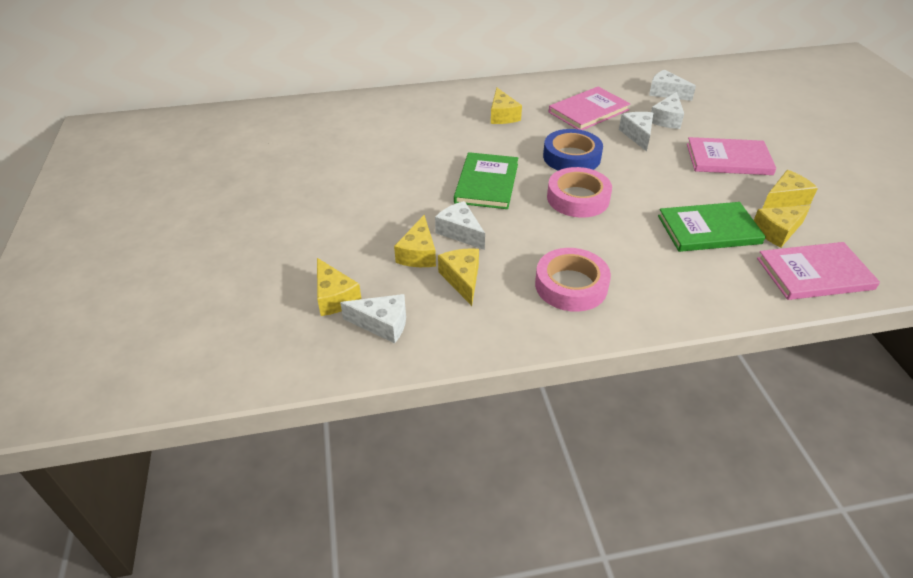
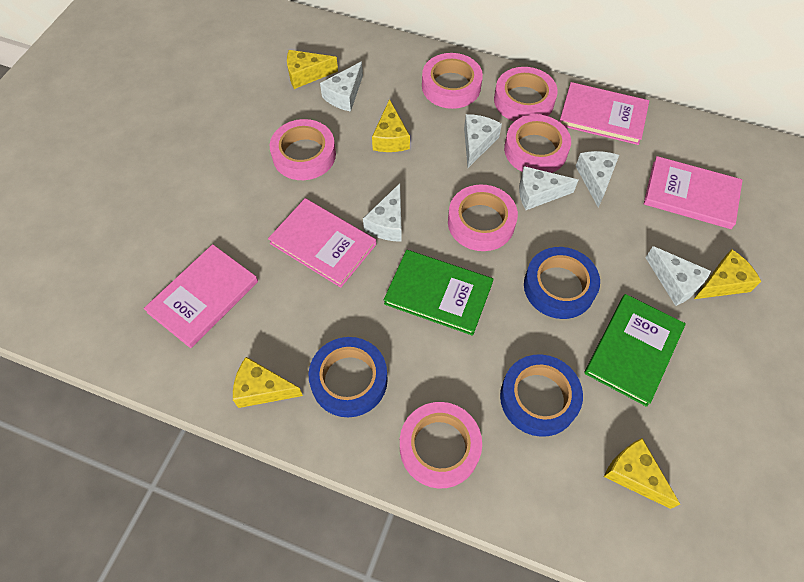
blue tape: 1 -> 3
pink book: 3 -> 4
pink tape: 2 -> 6
white cheese: 5 -> 6
yellow cheese: 6 -> 5

